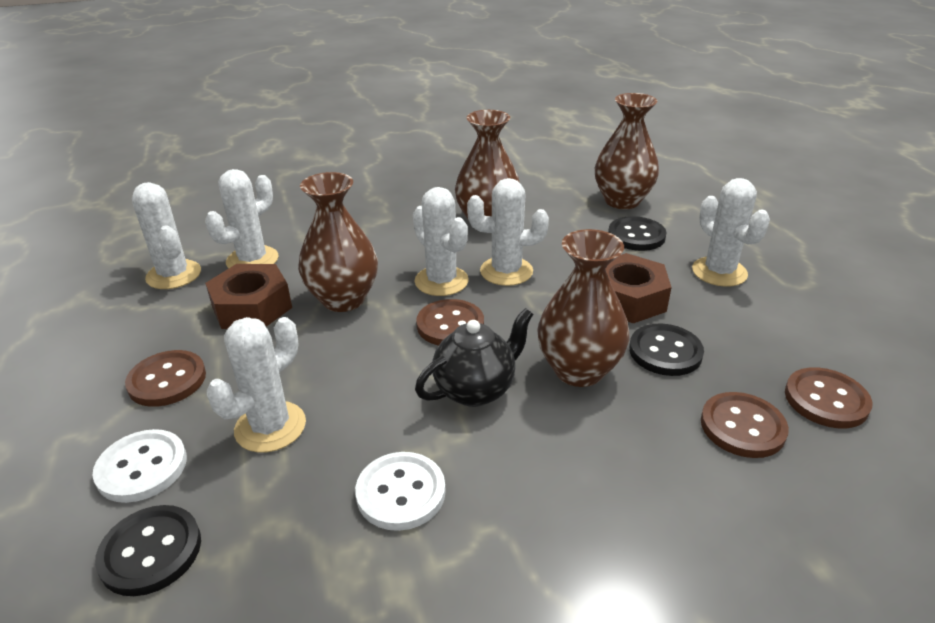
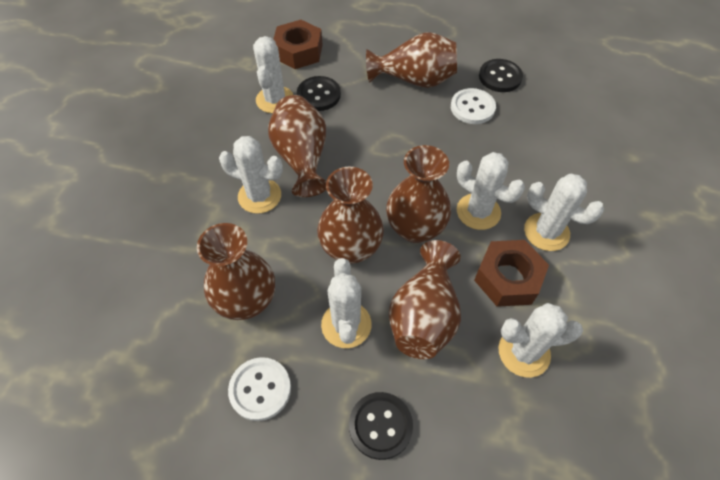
black teapot: 1 -> 0
brown button: 4 -> 0
brown vase: 4 -> 6

